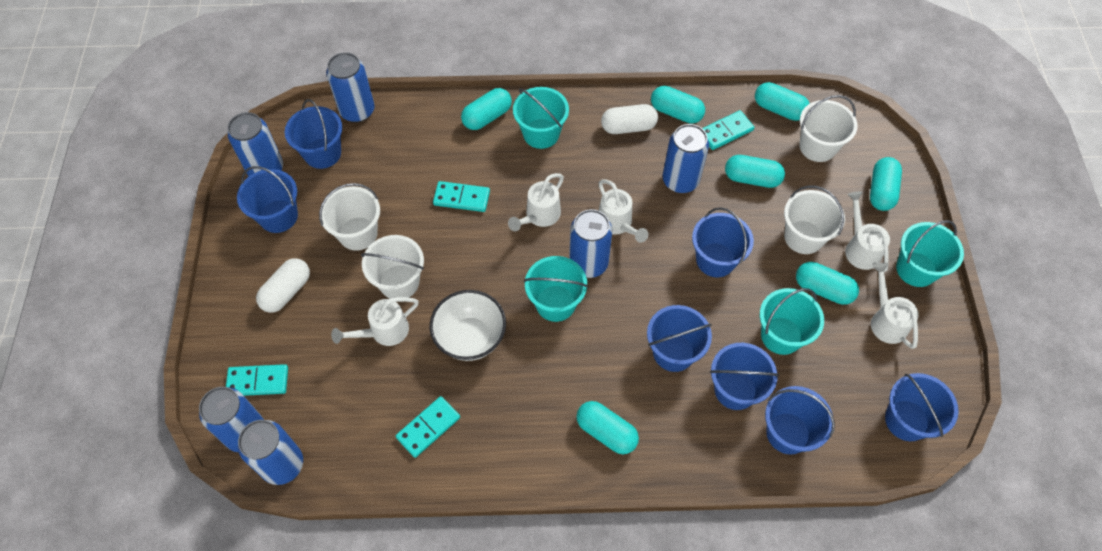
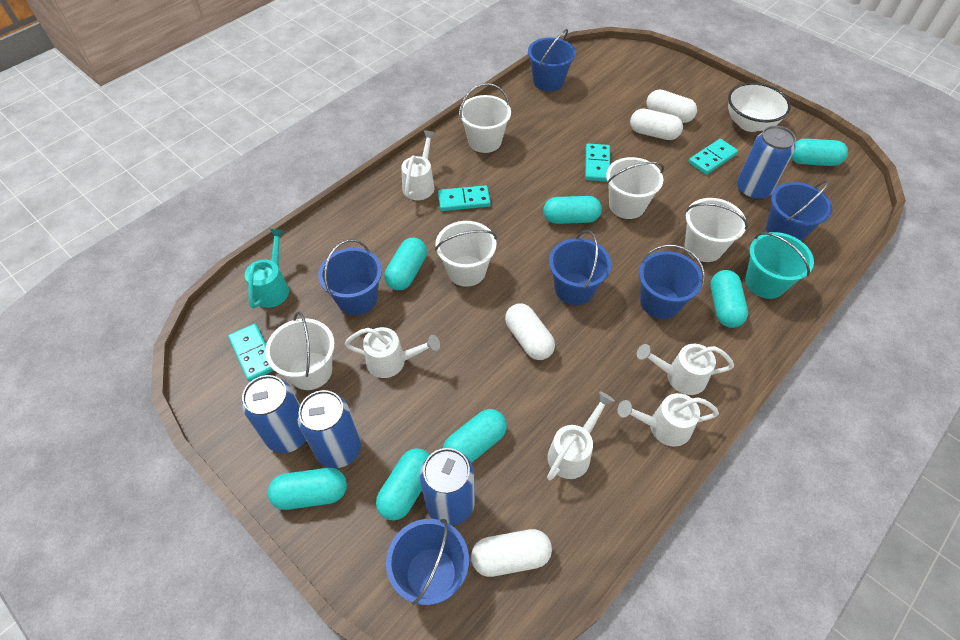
blue bucket: 7 -> 6
blue can: 6 -> 4
turquoise bucket: 4 -> 1
turquoise watering can: 0 -> 1
white bucket: 4 -> 5
white capsule: 2 -> 4

